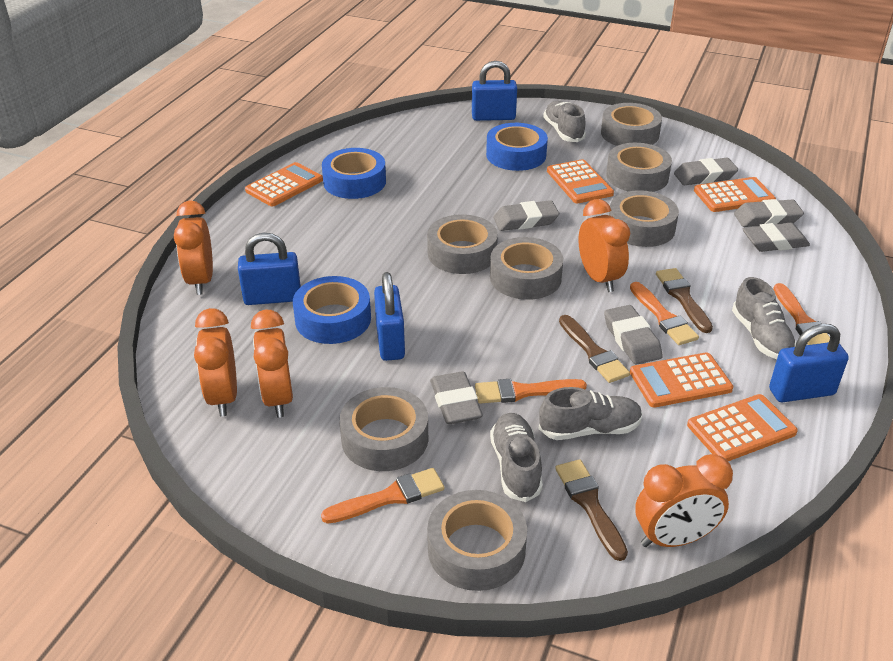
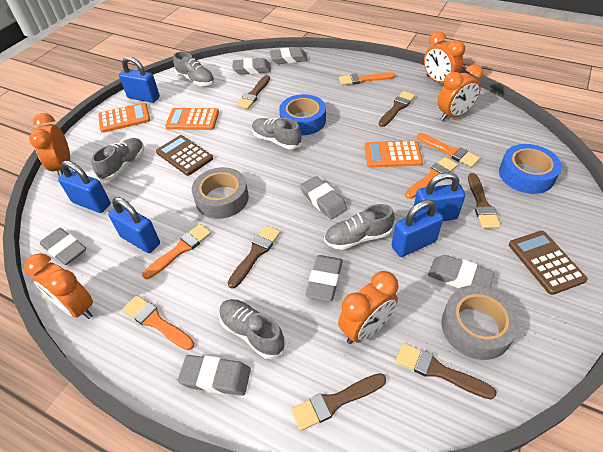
blue padlock: 4 -> 5
blue tape: 3 -> 2
brown brush: 3 -> 6
brown calculator: 0 -> 2
grey eraser: 6 -> 7
grey shoe: 4 -> 5
grey tape: 7 -> 2
orange brush: 4 -> 5
orange calculator: 5 -> 3

